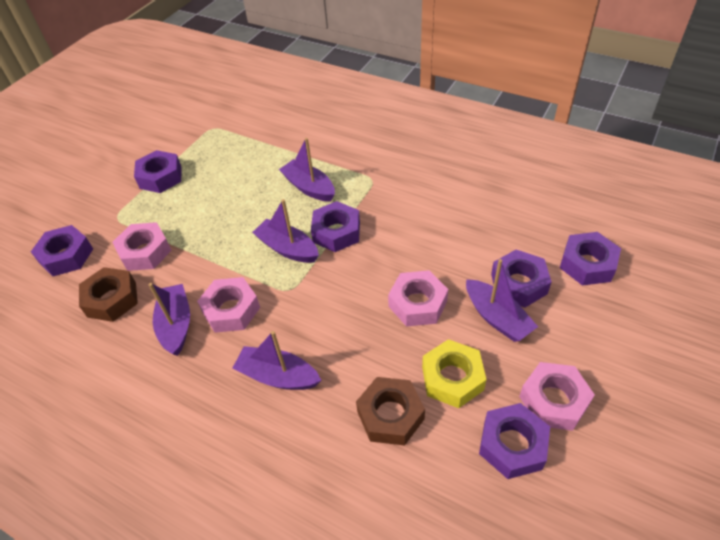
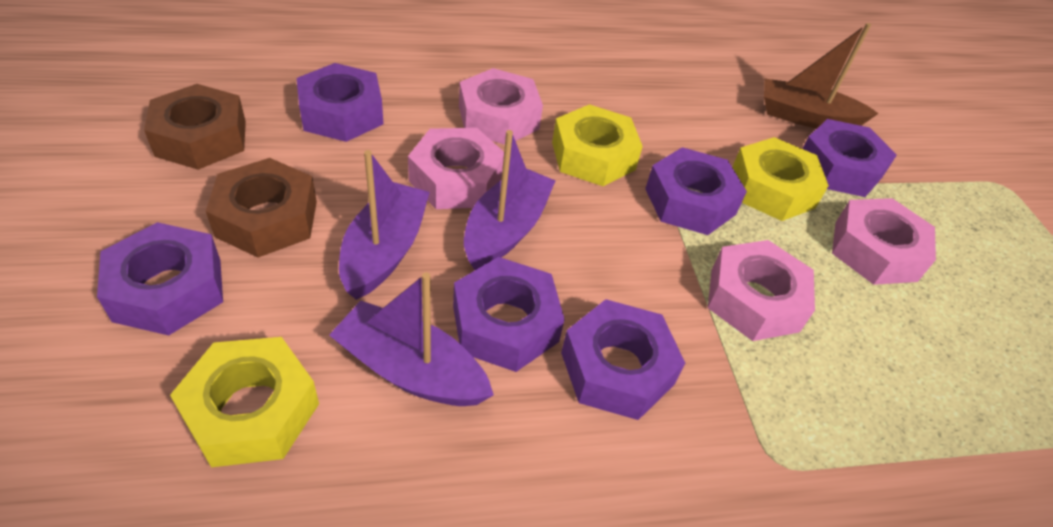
brown boat: 0 -> 1
purple boat: 5 -> 3
yellow nut: 1 -> 3

